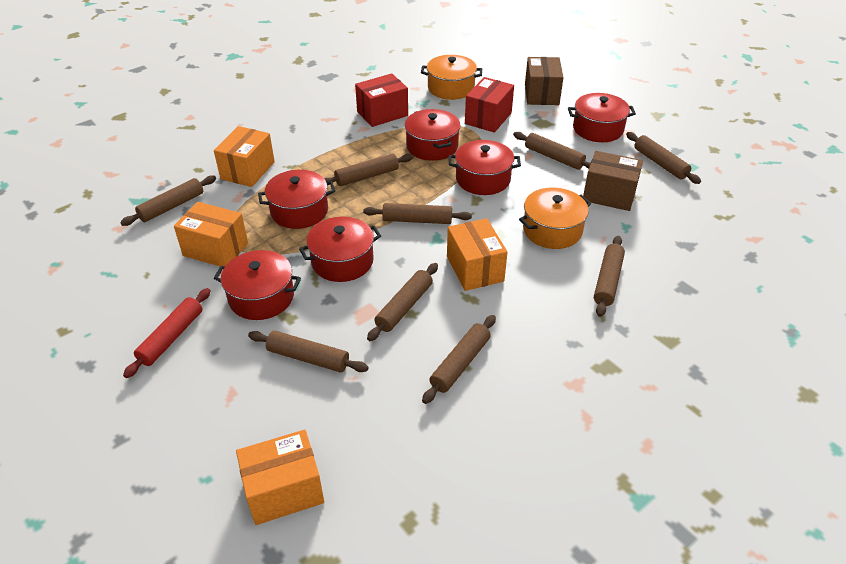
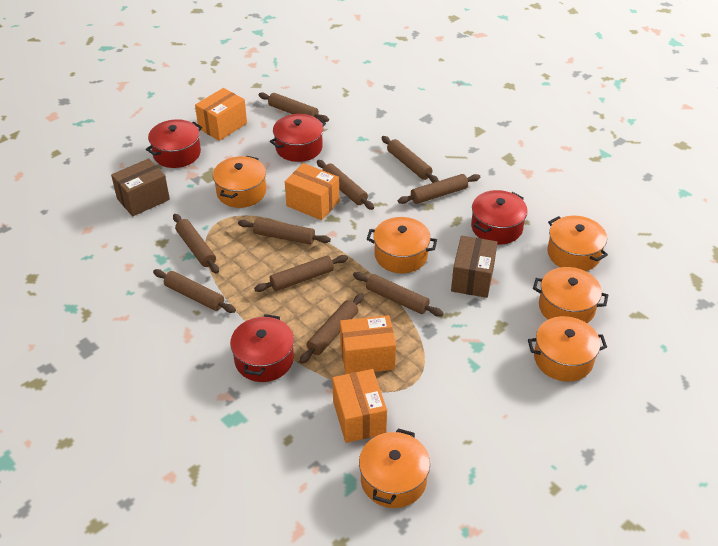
brown rolling pin: 9 -> 10
orange pot: 2 -> 6
red box: 2 -> 0
red pot: 6 -> 4
red rolling pin: 1 -> 0

